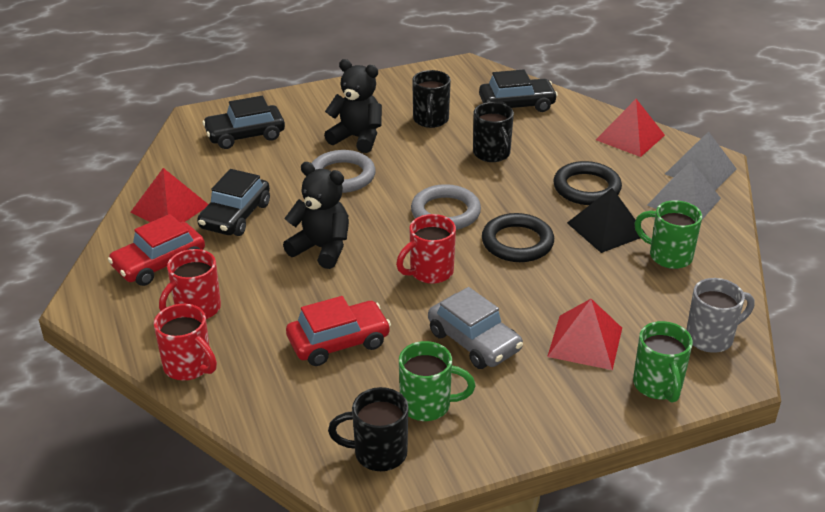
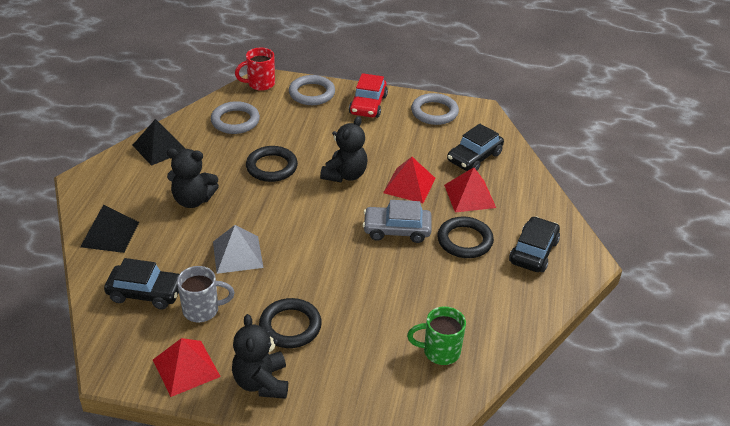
black mug: 3 -> 0
black pyramid: 1 -> 2
black ring: 2 -> 3
black teddy bear: 2 -> 3
green mug: 3 -> 1
grey pyramid: 2 -> 1
grey ring: 2 -> 3
red car: 2 -> 1
red mug: 3 -> 1

